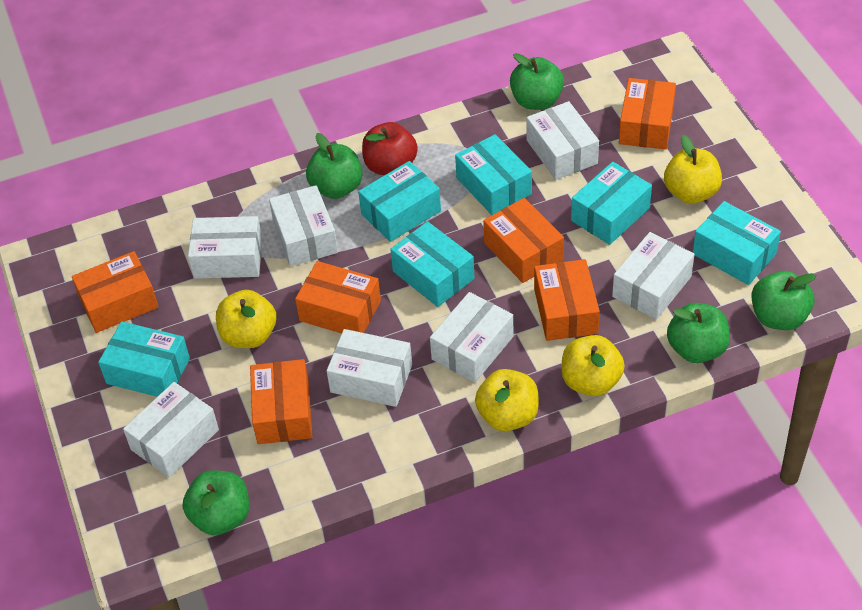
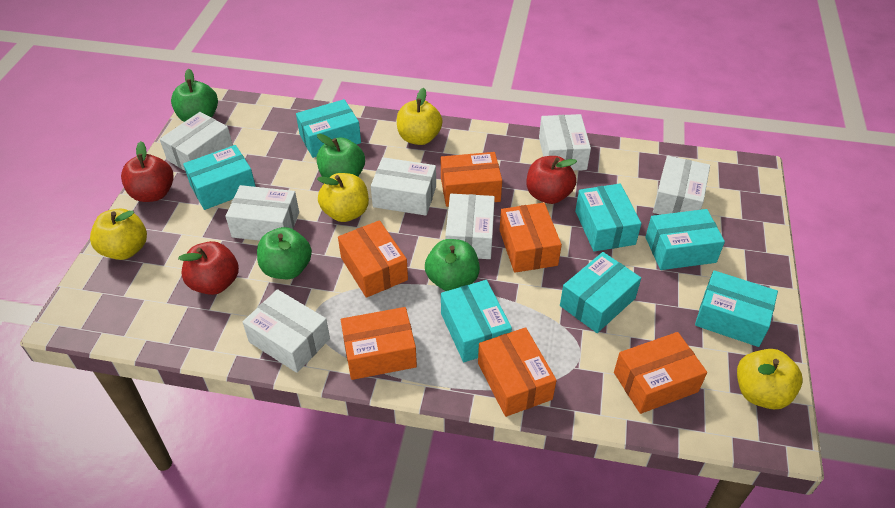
green apple: 5 -> 4
red apple: 1 -> 3
turquoise box: 6 -> 7

